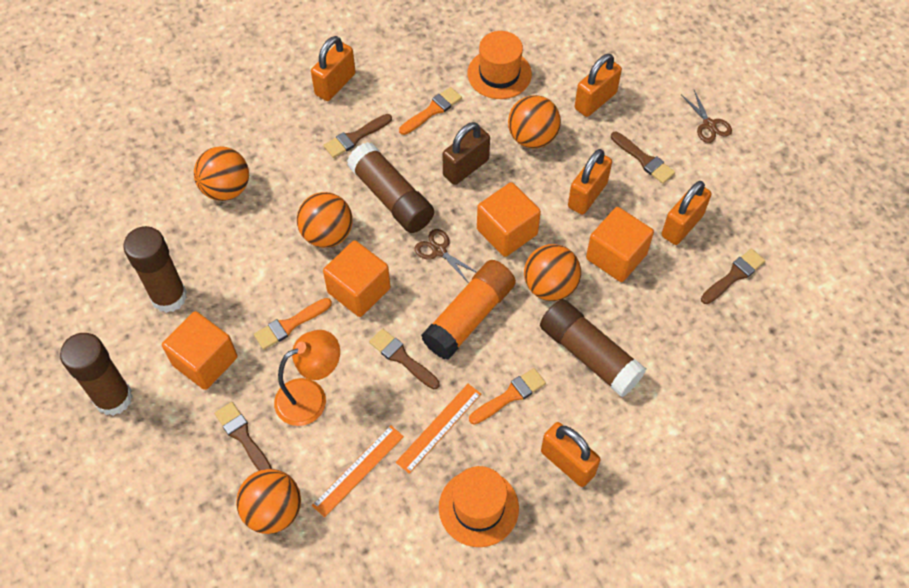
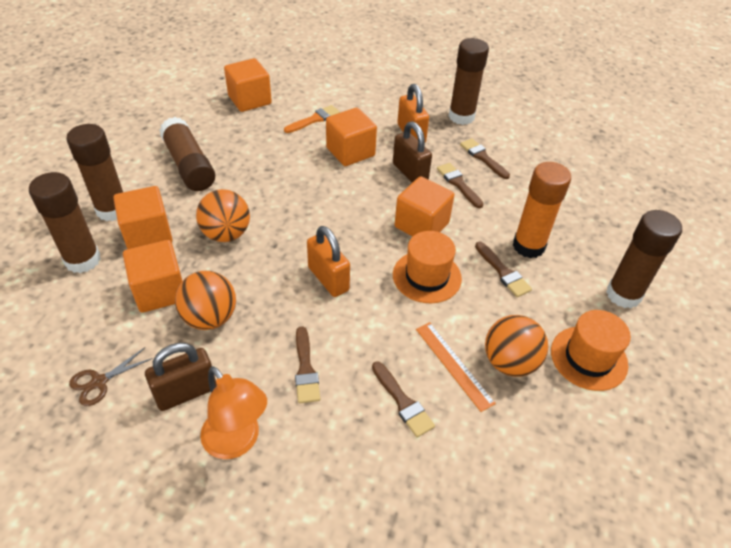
brown glue stick: 4 -> 5
brown padlock: 1 -> 2
brown scissors: 2 -> 1
orange ball: 5 -> 3
orange brush: 3 -> 1
orange cube: 4 -> 5
orange padlock: 5 -> 2
orange ruler: 2 -> 1

